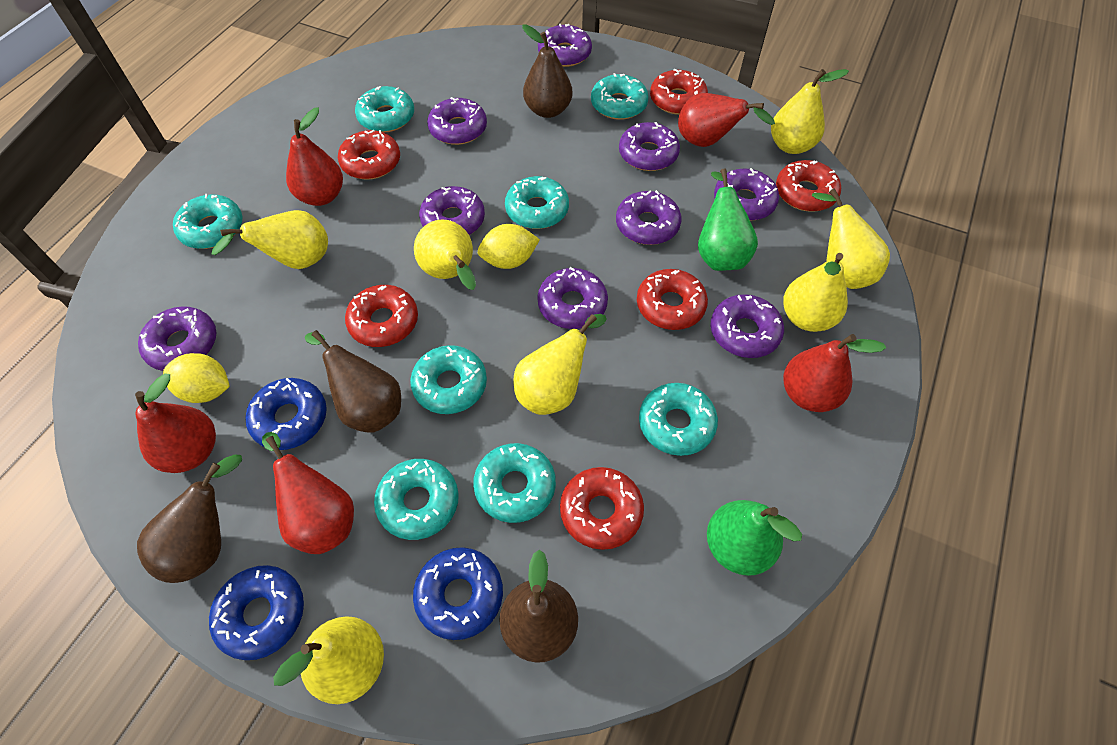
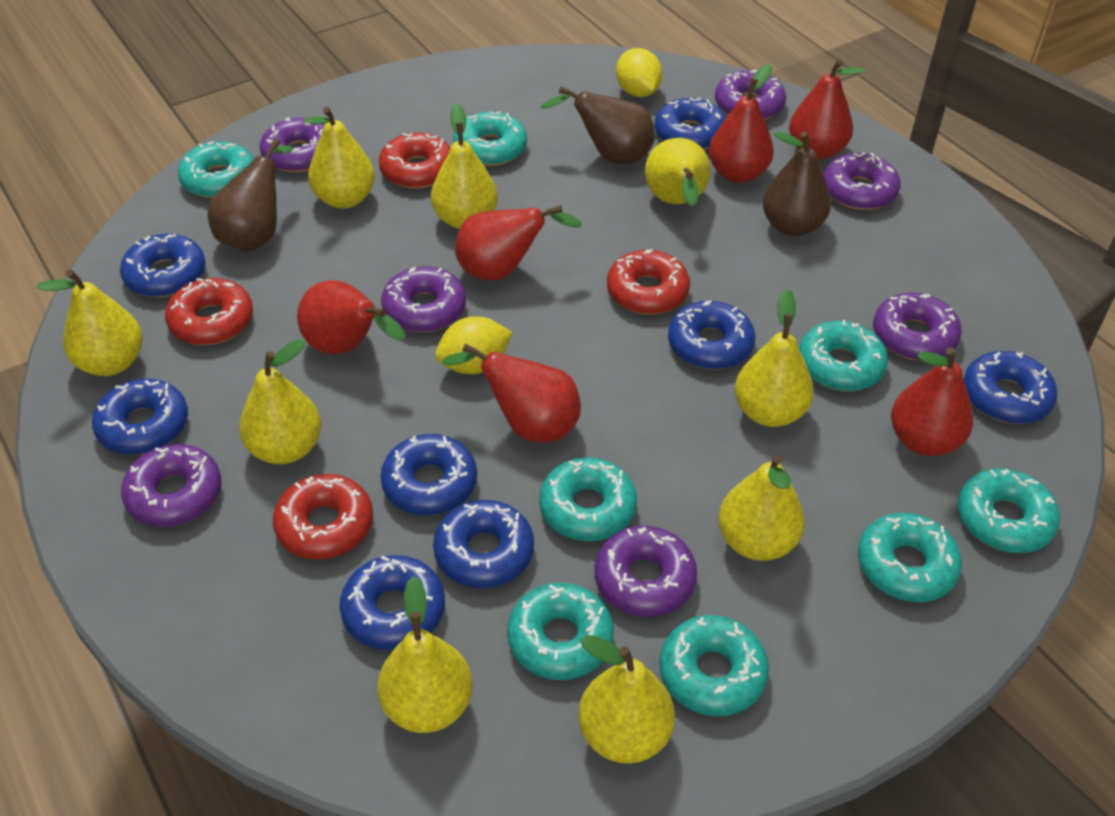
blue donut: 3 -> 8
brown pear: 4 -> 3
green pear: 2 -> 0
purple donut: 9 -> 7
red donut: 6 -> 4
red pear: 5 -> 6
yellow pear: 7 -> 9

